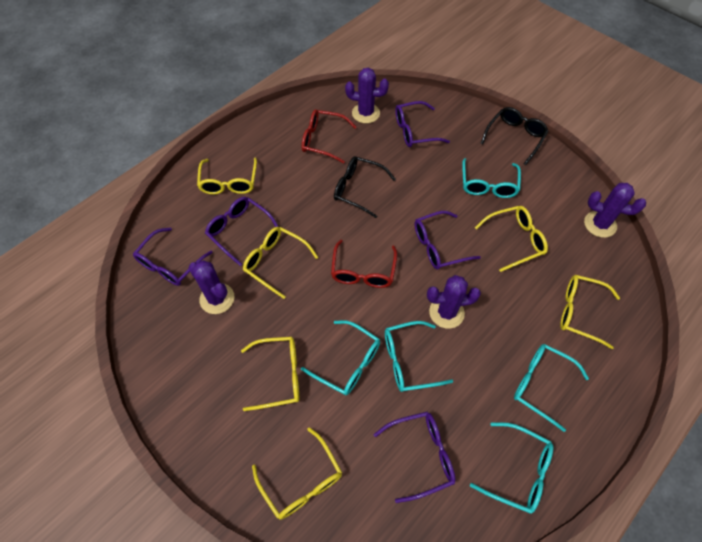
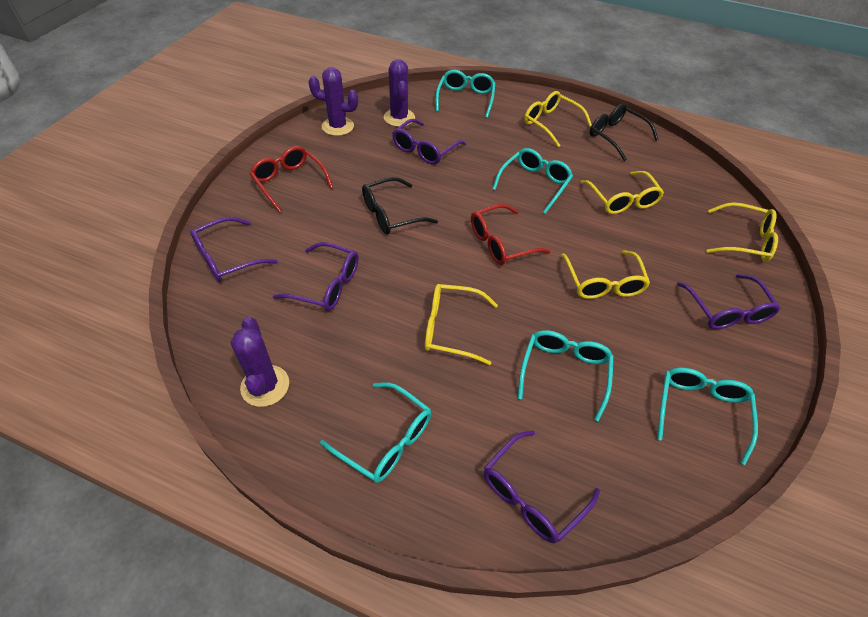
purple cactus: 4 -> 3
yellow glasses: 6 -> 5

